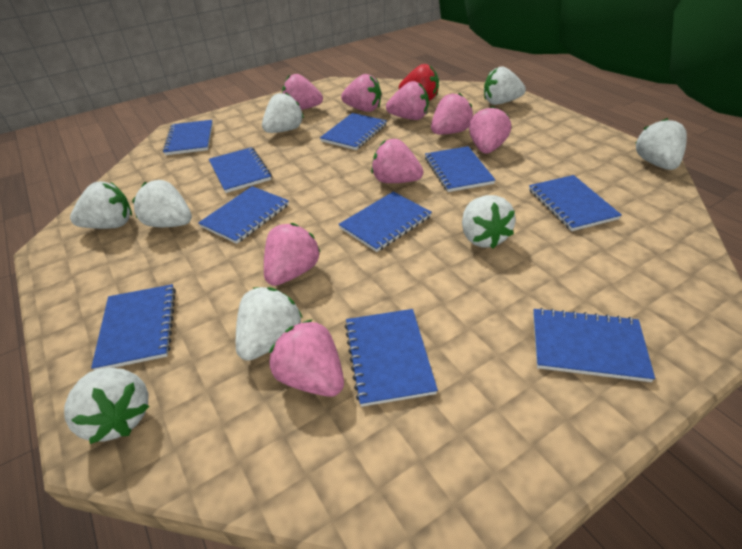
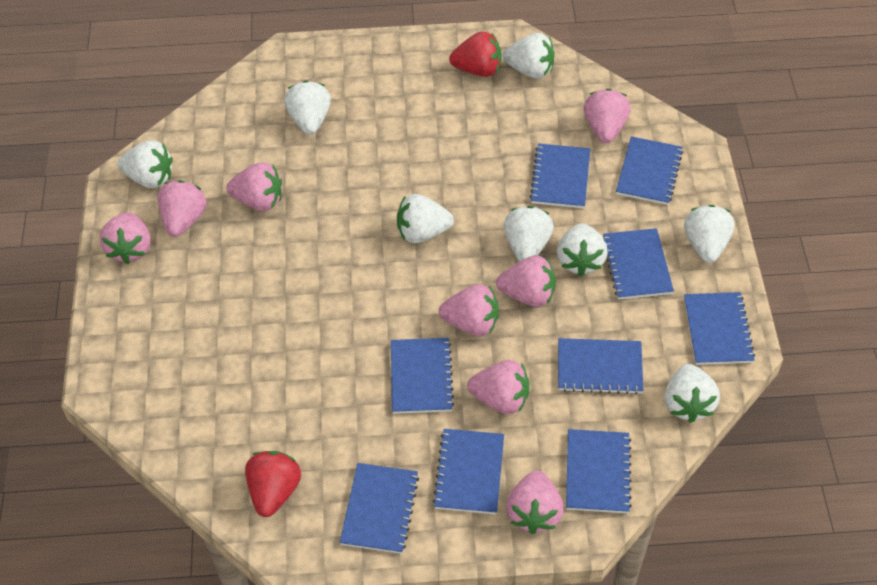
blue notebook: 10 -> 9
red strawberry: 1 -> 2

